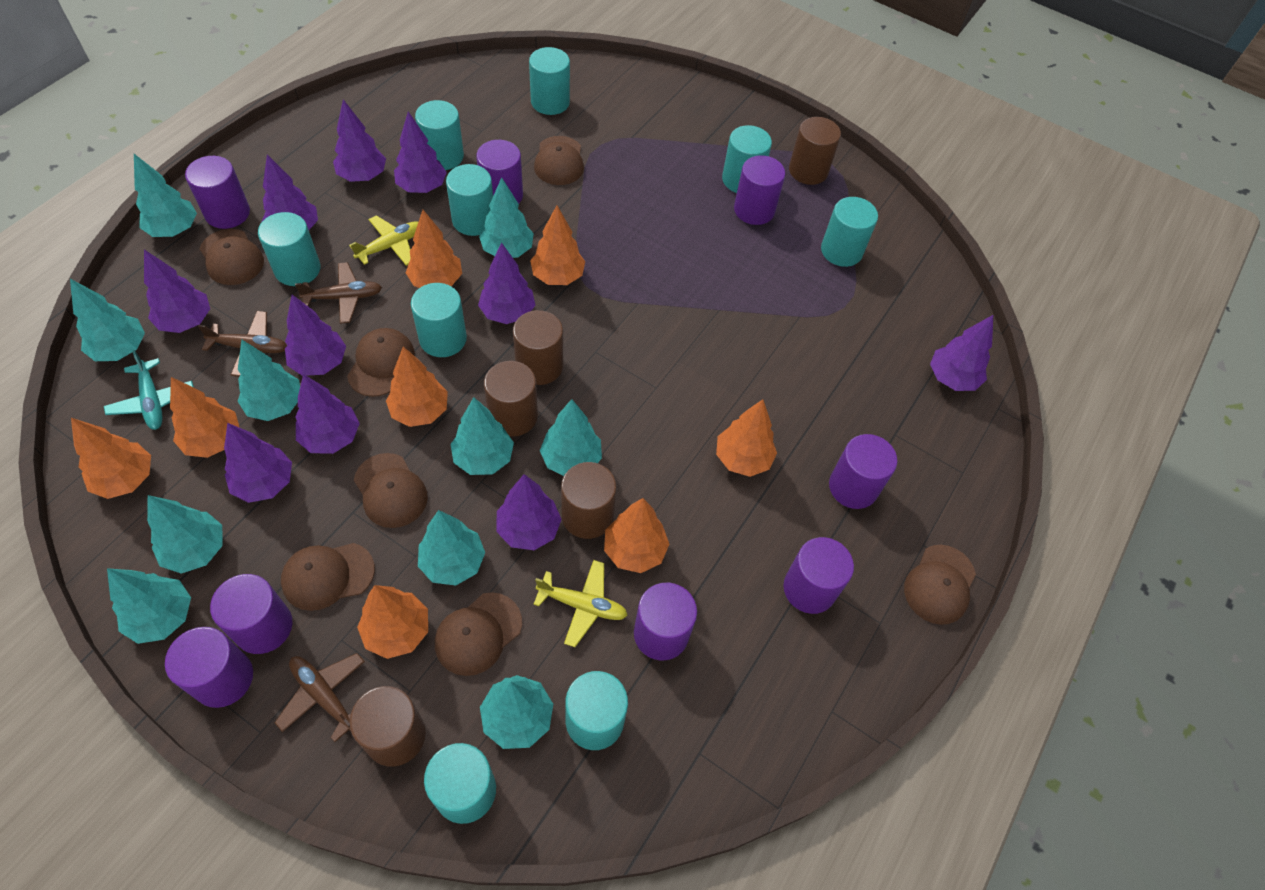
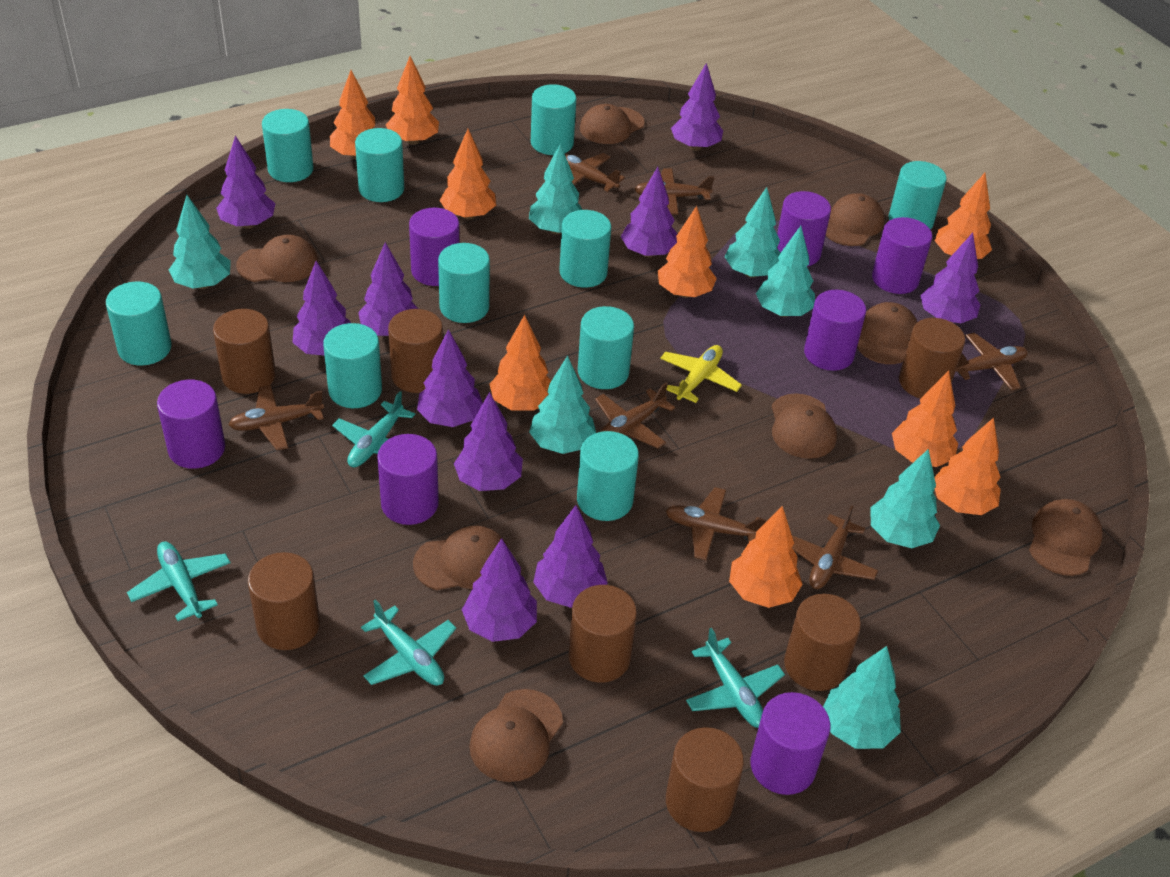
brown cap: 7 -> 8
brown cylinder: 5 -> 7
brown plane: 3 -> 7
orange tree: 8 -> 9
purple cylinder: 8 -> 7
turquoise cylinder: 9 -> 10
turquoise plane: 1 -> 4
turquoise tree: 10 -> 7
yellow plane: 2 -> 1

